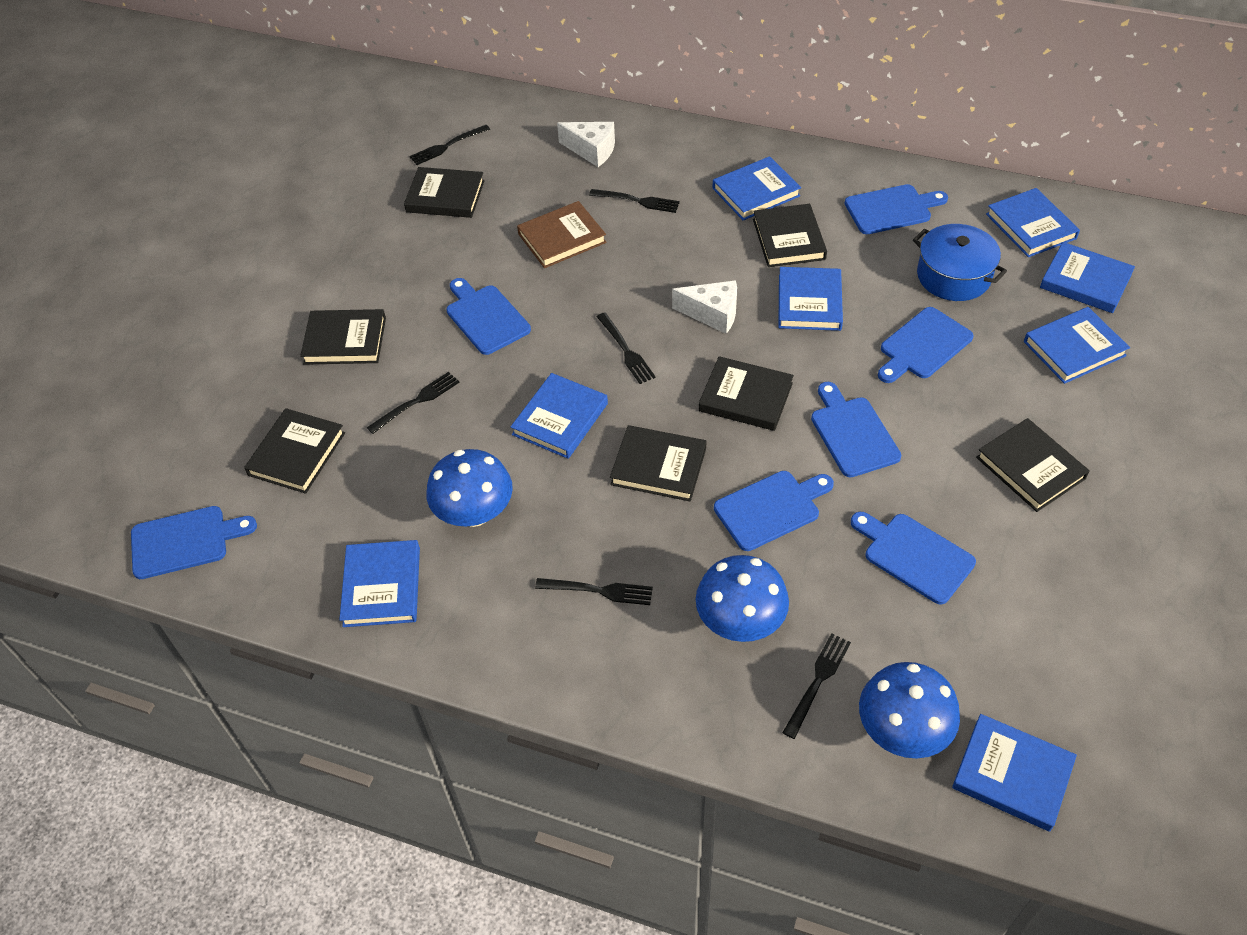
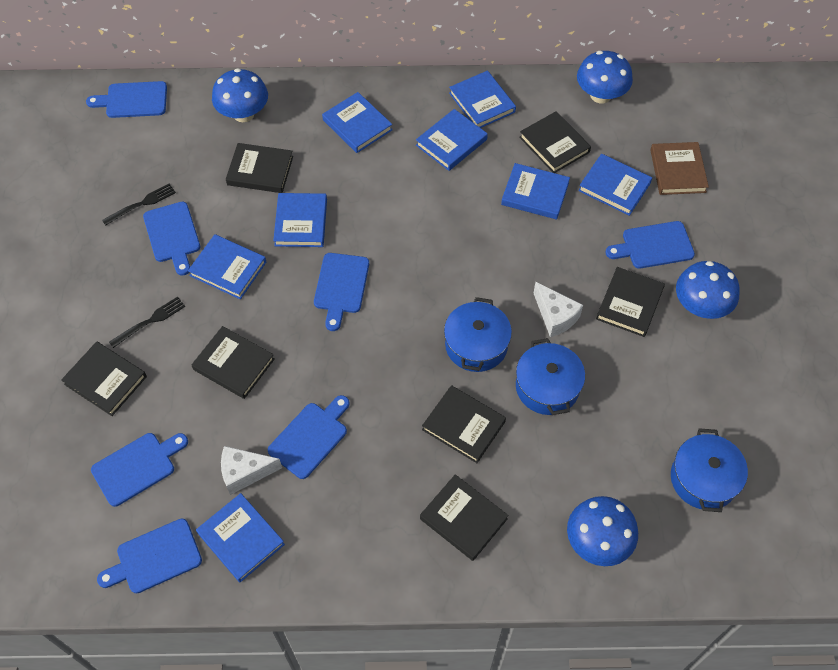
black fork: 6 -> 2
blue mushroom: 3 -> 4
blue pot: 1 -> 3

